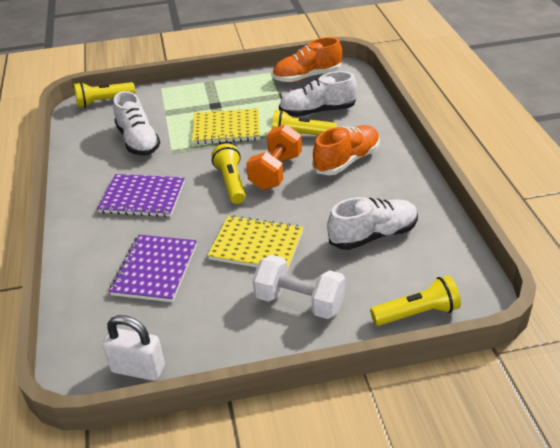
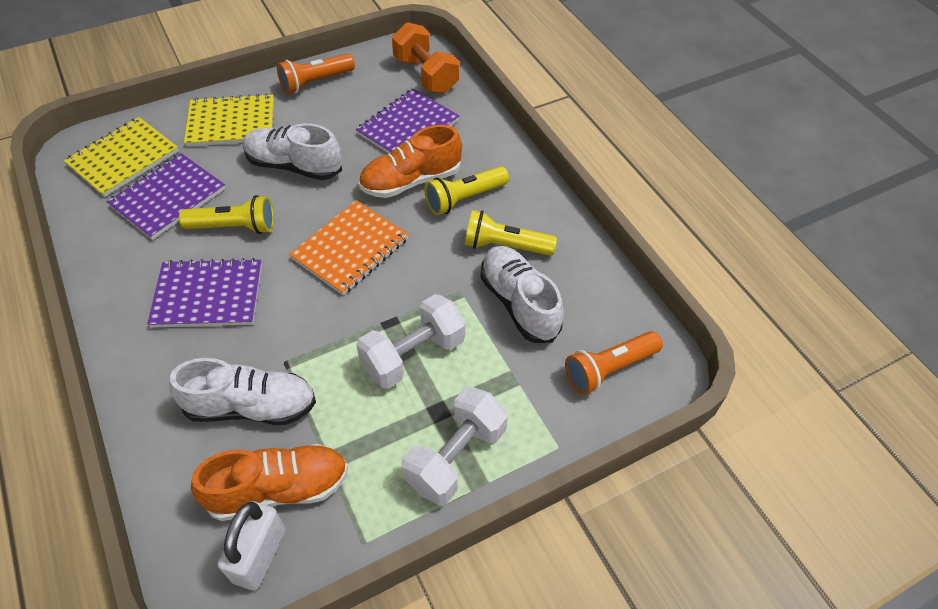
orange flashlight: 0 -> 2
orange notebook: 0 -> 1
purple notebook: 2 -> 3
white dumbbell: 1 -> 2
yellow flashlight: 4 -> 3

